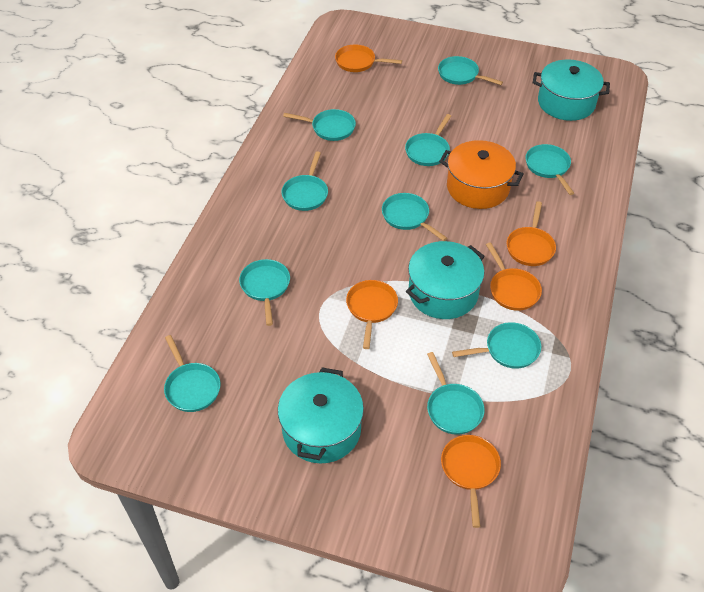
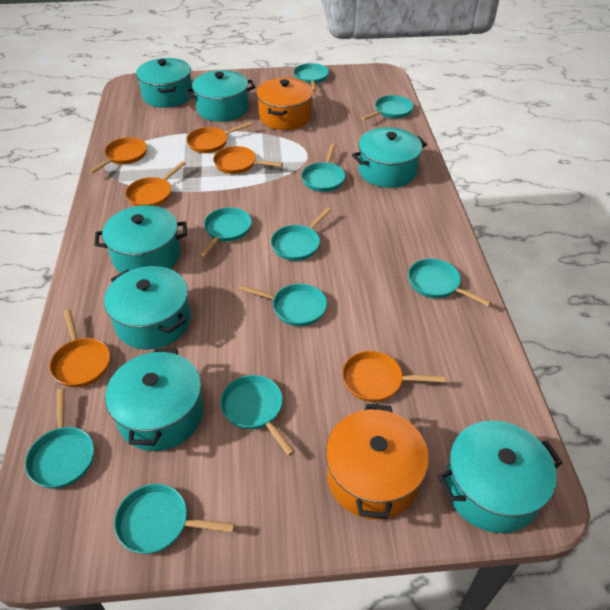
orange pan: 5 -> 6
orange pot: 1 -> 2
turquoise pot: 3 -> 7

